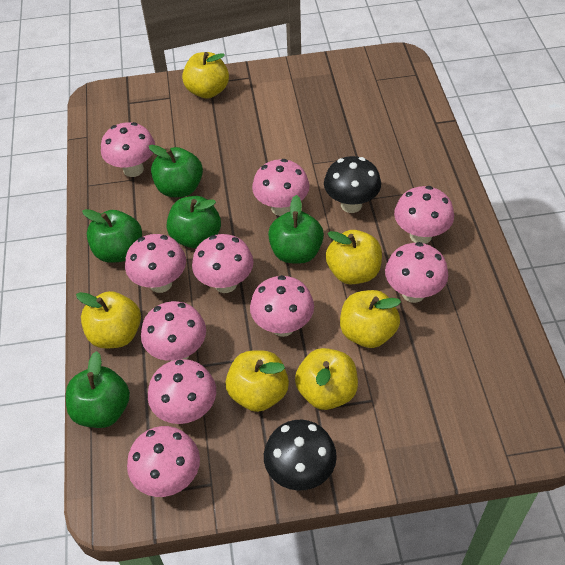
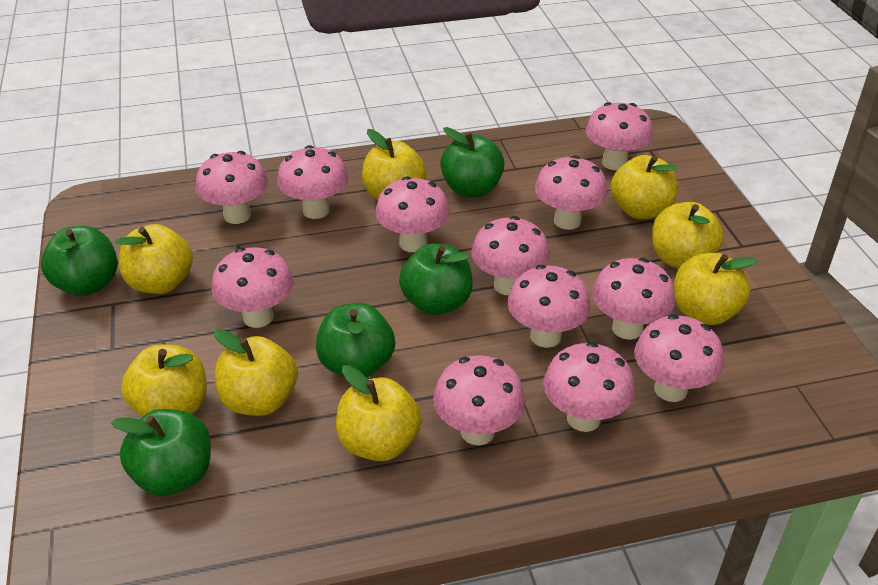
black mushroom: 2 -> 0
pink mushroom: 10 -> 12
yellow apple: 6 -> 8

